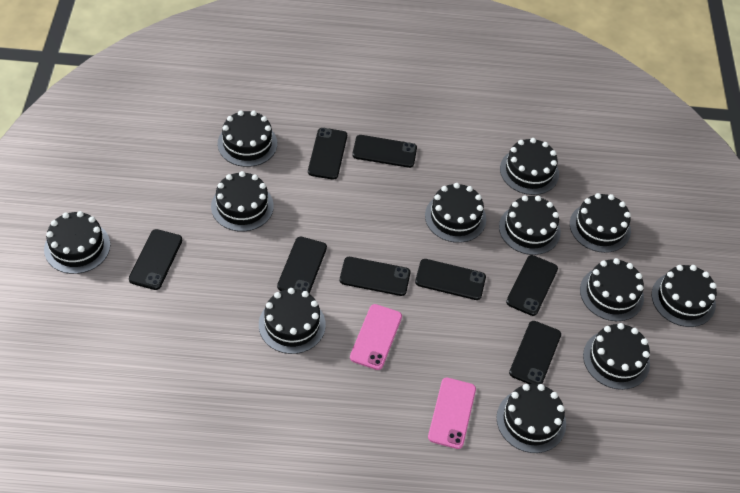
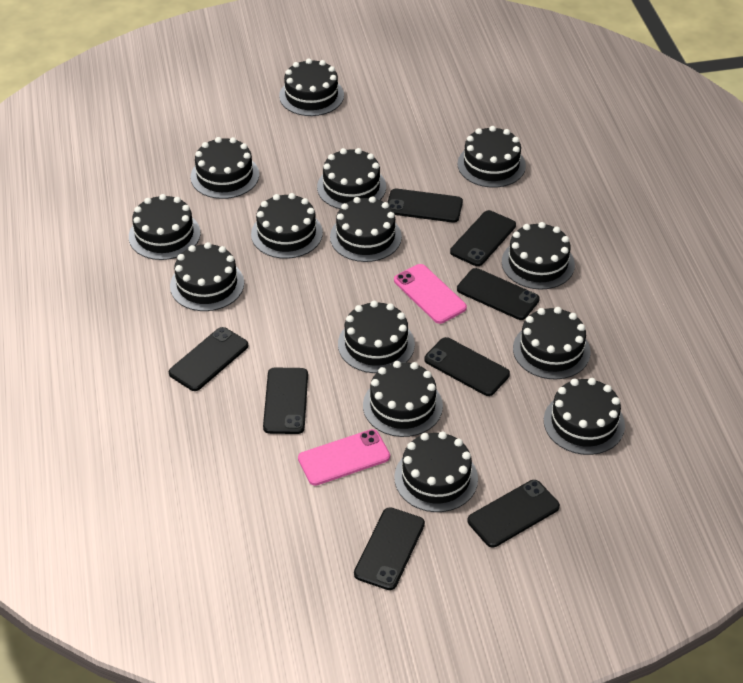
black cake: 12 -> 14

